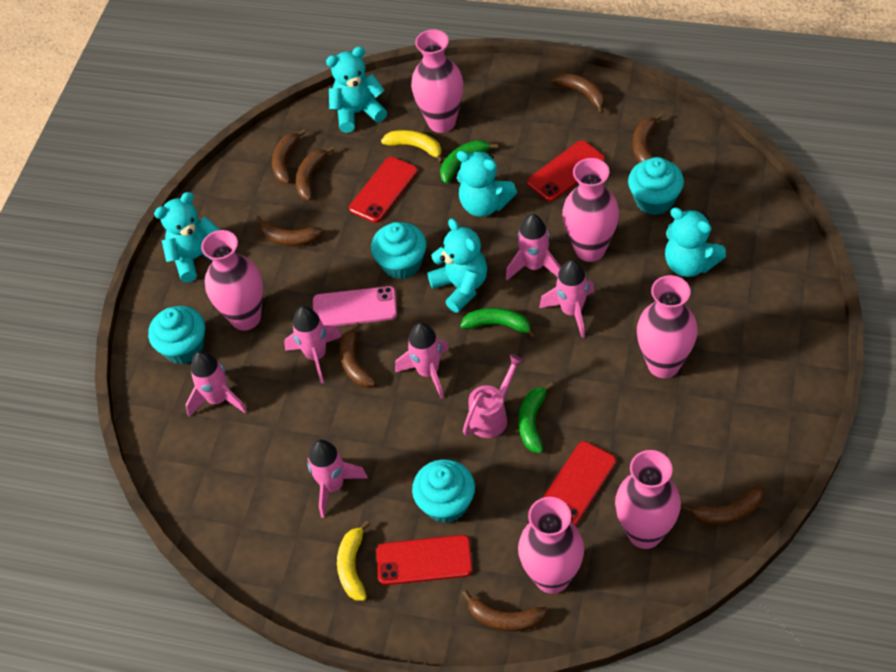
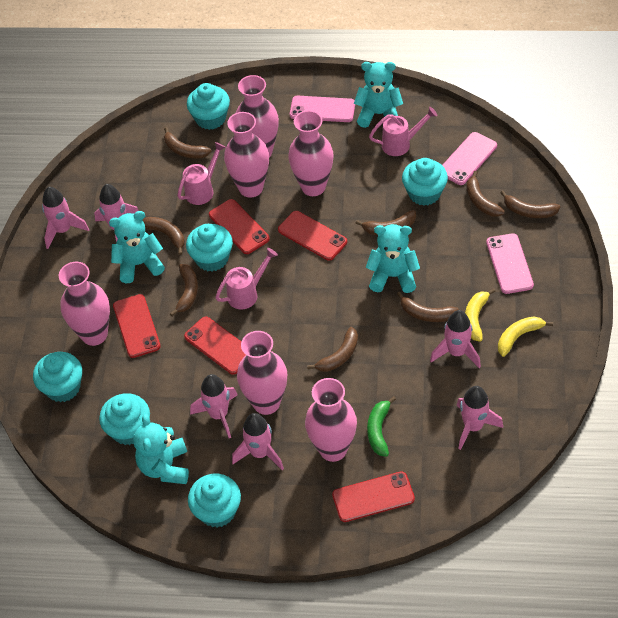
green banana: 3 -> 1
pink phone: 1 -> 3
pink watering can: 1 -> 3
red phone: 4 -> 5
turquoise cupcake: 4 -> 6
turquoise teddy bear: 5 -> 4

